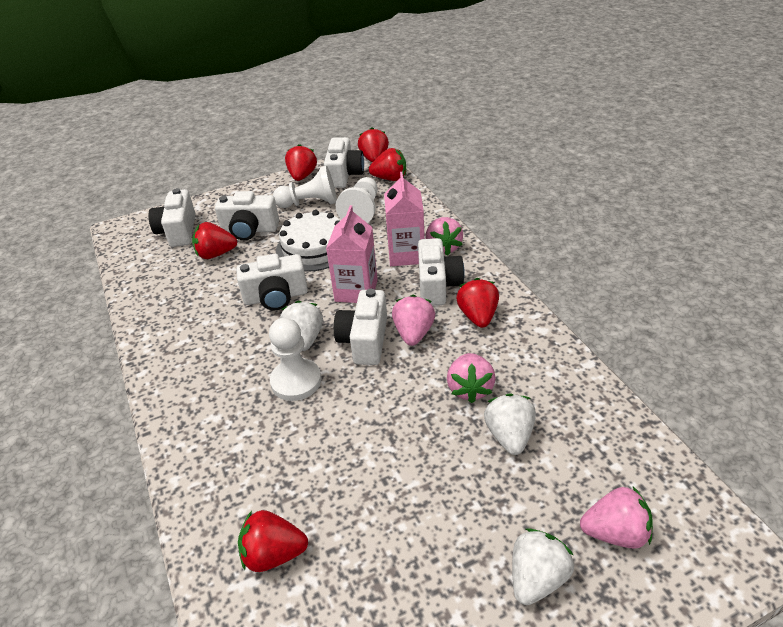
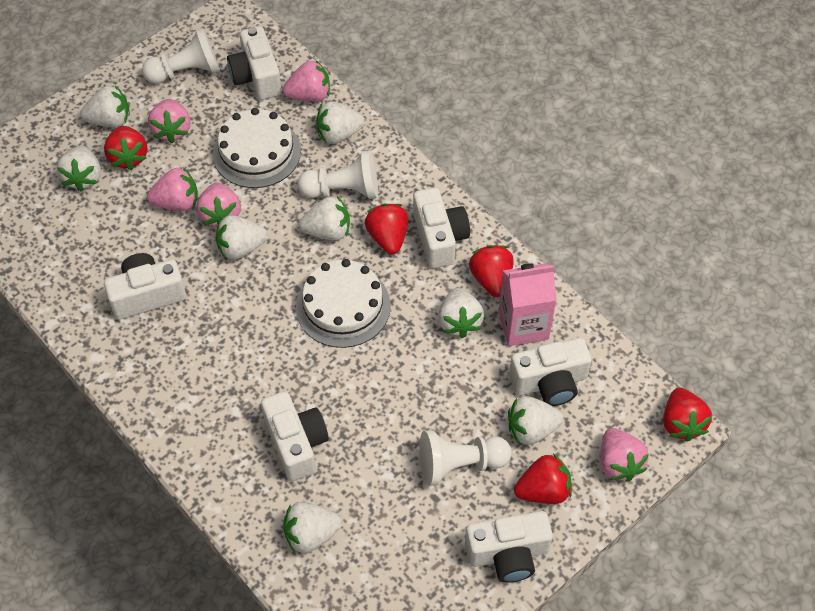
pink carton: 2 -> 1
pink strawberry: 4 -> 5
red strawberry: 6 -> 5
white cake: 1 -> 2
white strawberry: 3 -> 8

